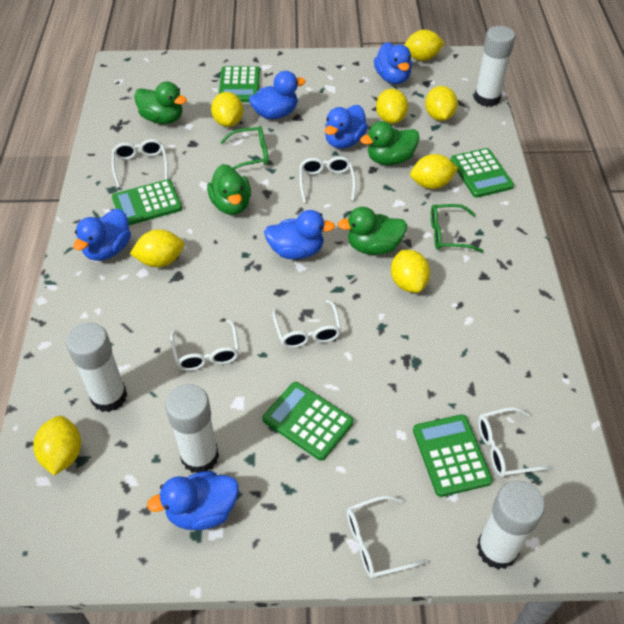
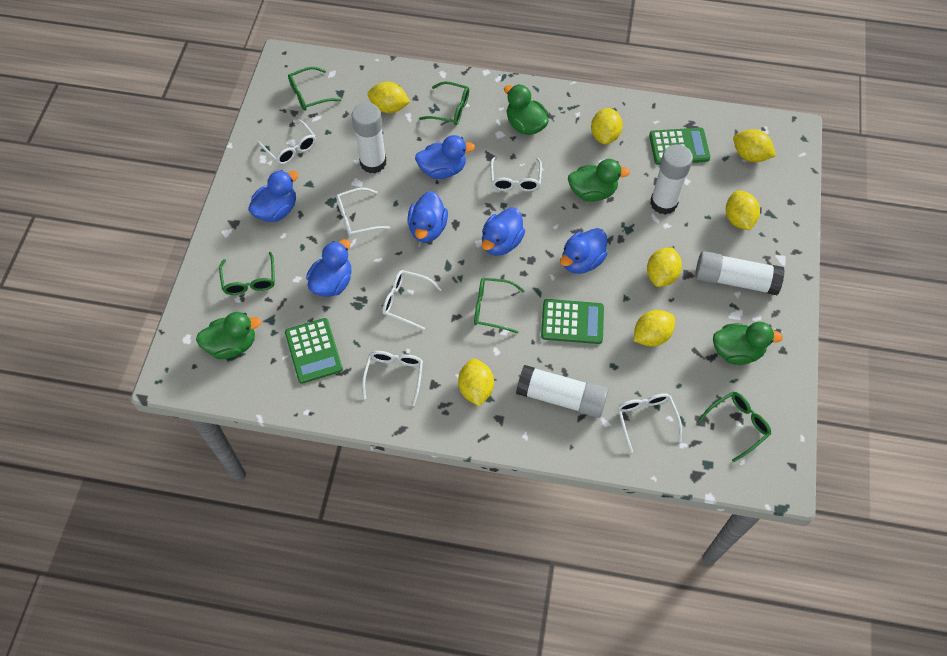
green calculator: 5 -> 3
green glasses: 2 -> 5
yellow lemon: 8 -> 7

